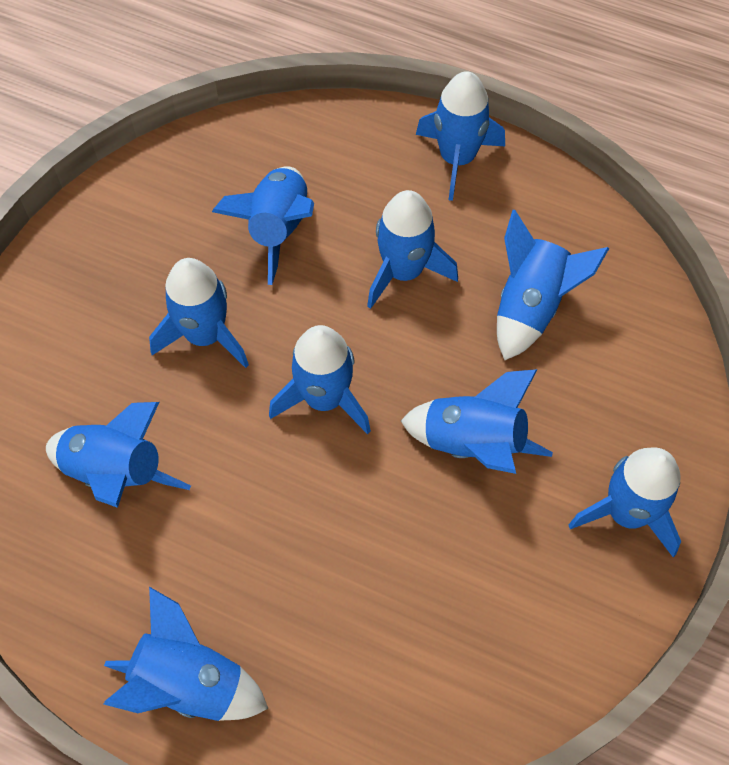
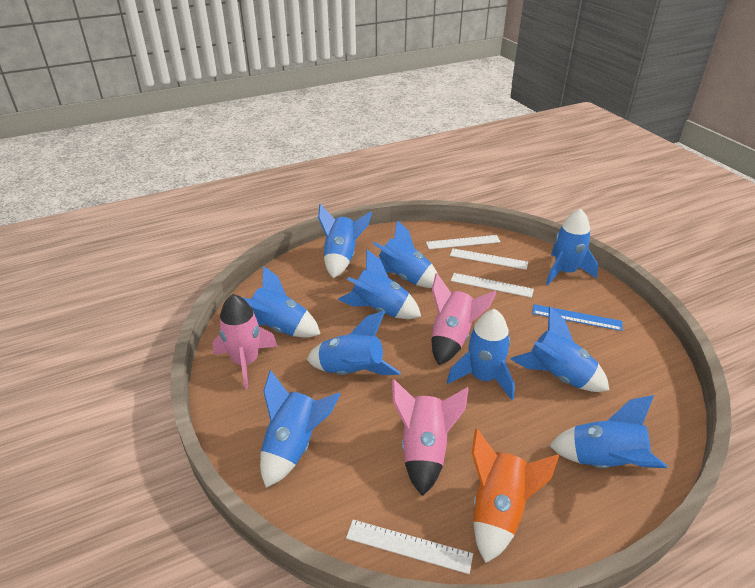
blue ruler: 0 -> 1
orange rocket: 0 -> 1
pink rocket: 0 -> 3
white ruler: 0 -> 4

